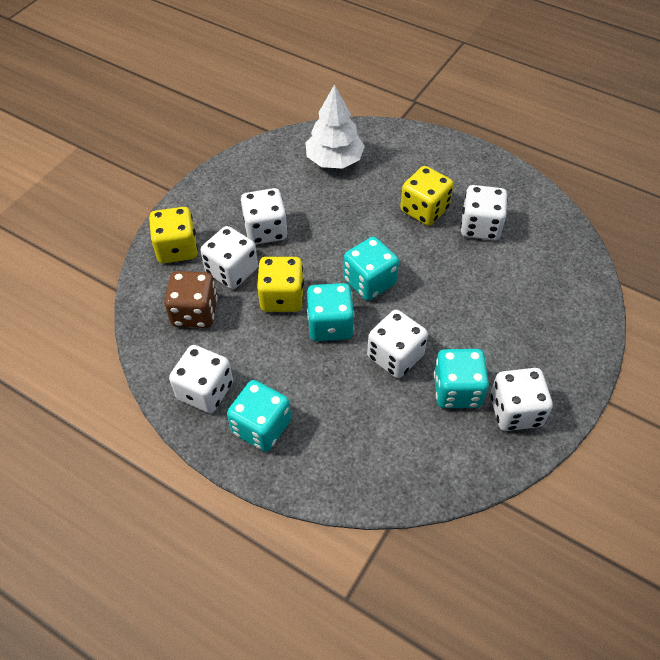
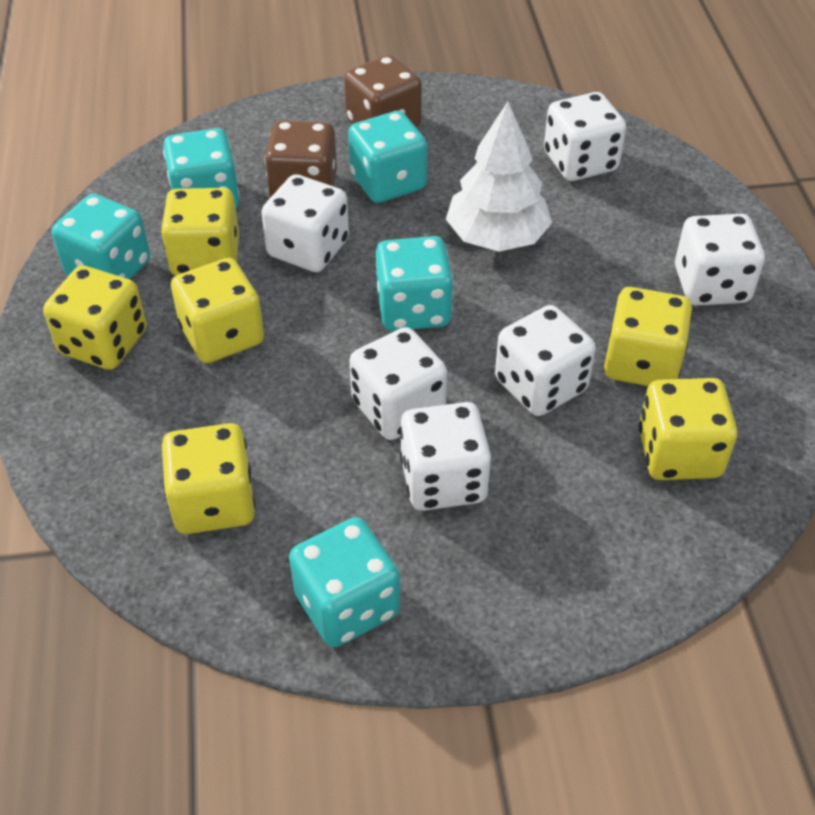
brown dice: 1 -> 2
turquoise dice: 4 -> 5
yellow dice: 3 -> 6

